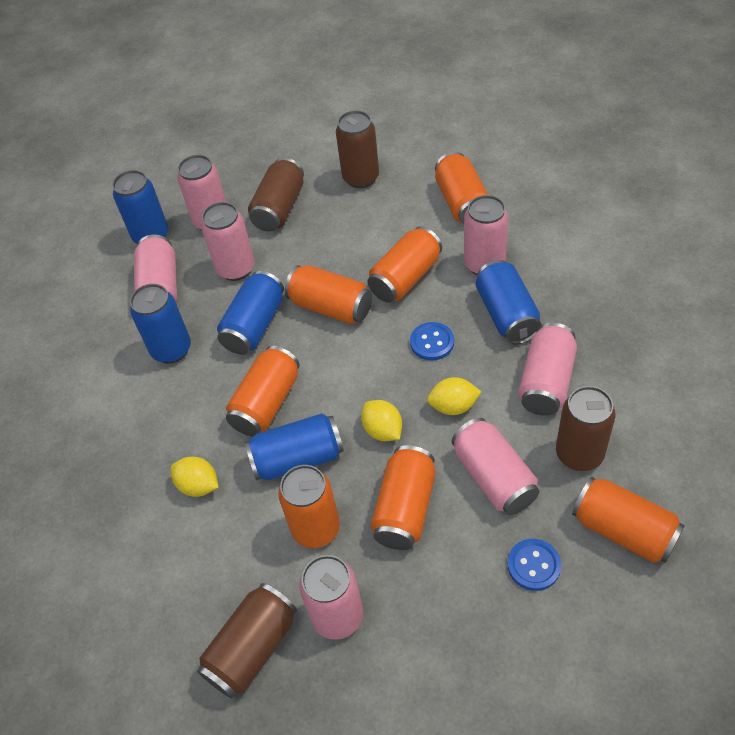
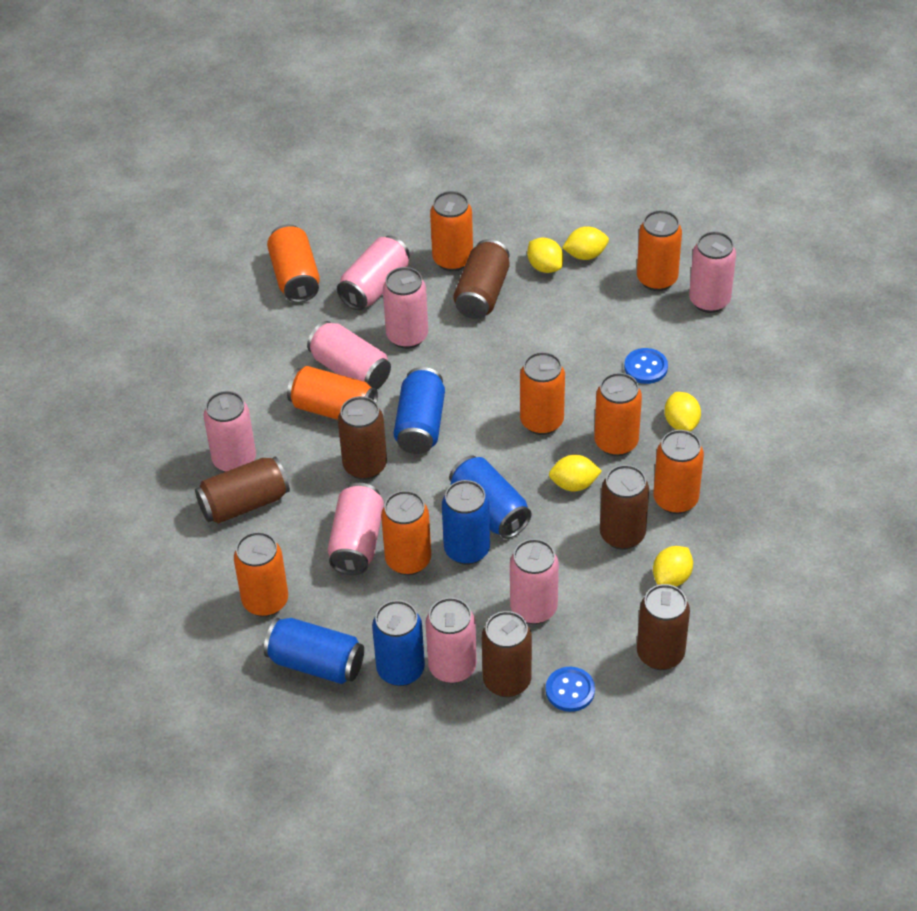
brown can: 4 -> 6
orange can: 7 -> 9
pink can: 7 -> 8
yellow lemon: 3 -> 5

